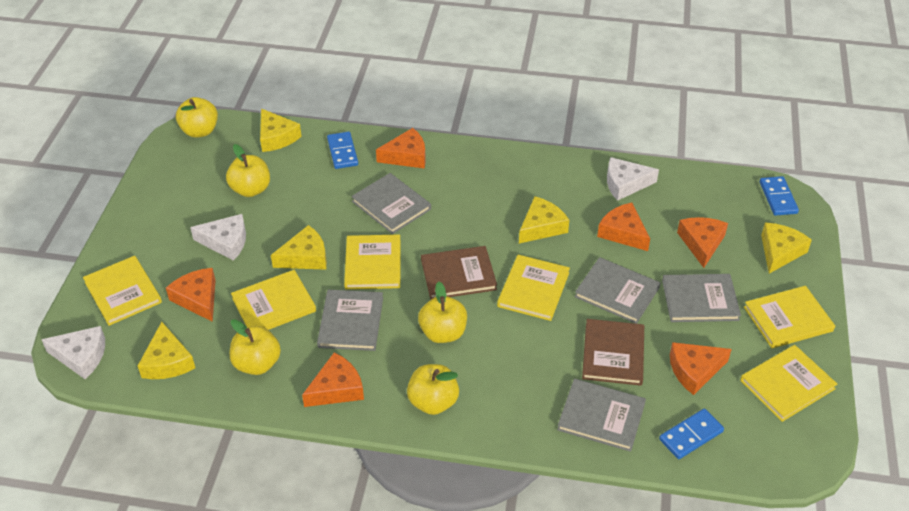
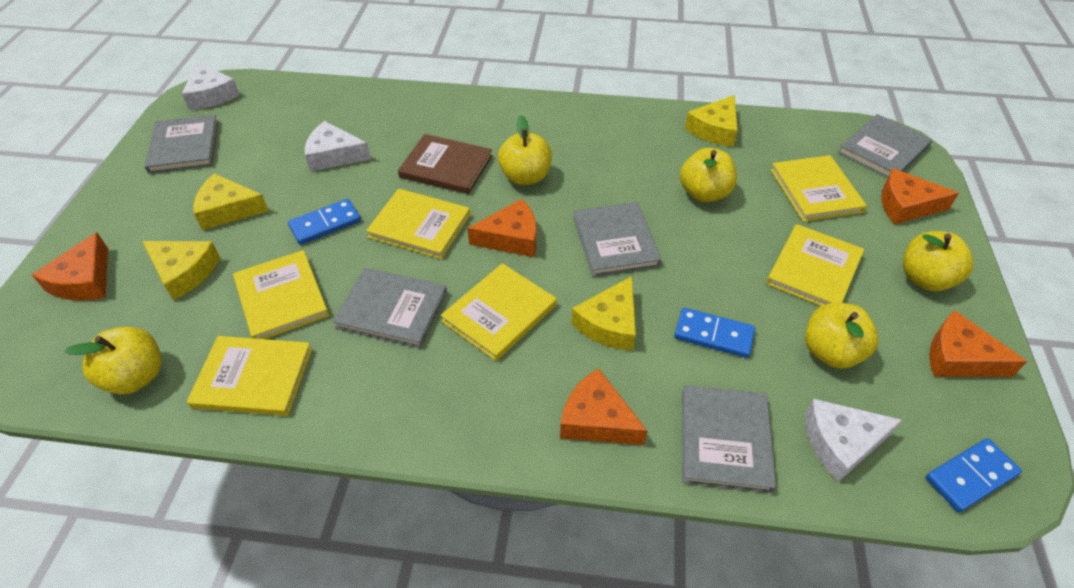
brown book: 2 -> 1
orange cheese: 6 -> 5
yellow cheese: 5 -> 4

